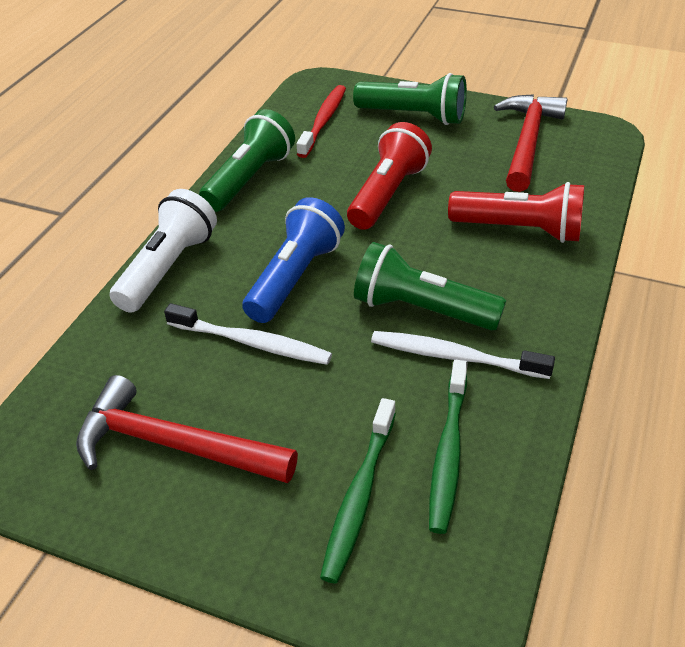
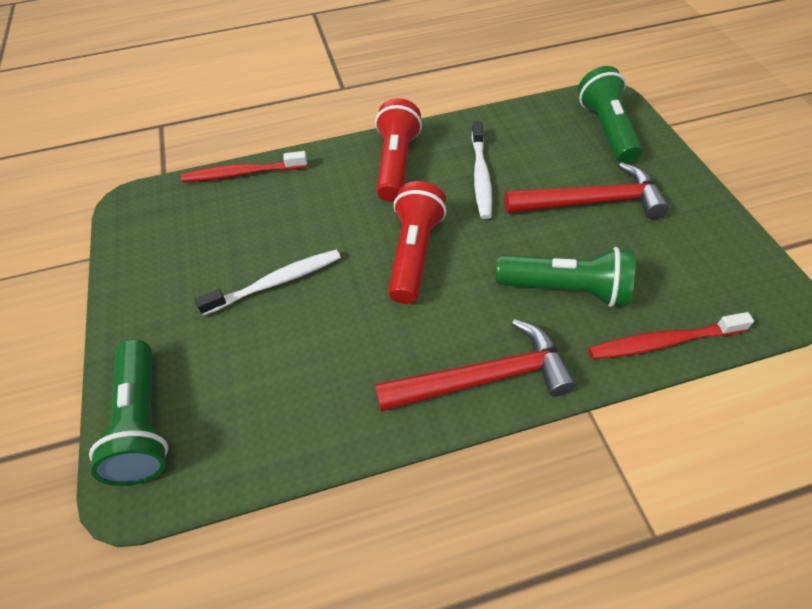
blue flashlight: 1 -> 0
green toothbrush: 2 -> 0
red toothbrush: 1 -> 2
white flashlight: 1 -> 0

